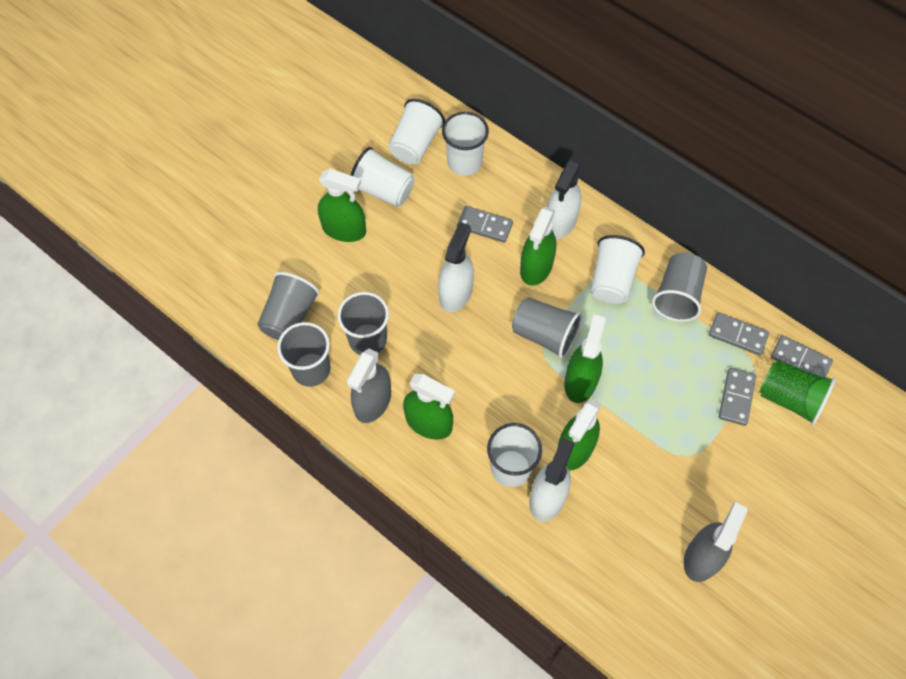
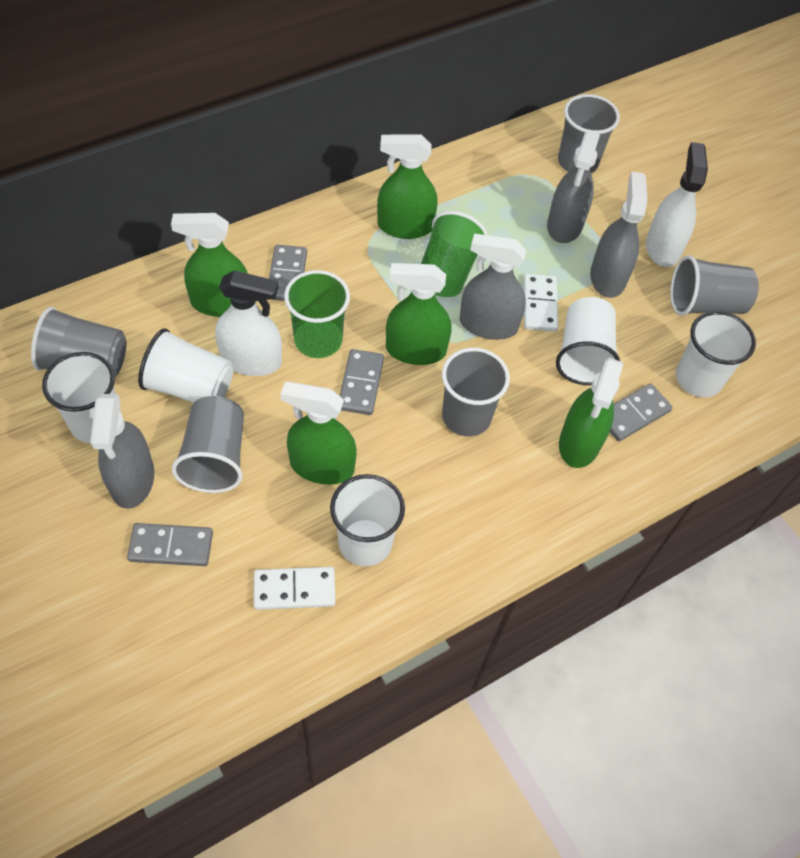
green cup: 1 -> 2
grey spray bottle: 2 -> 4
white domino: 0 -> 2
white spray bottle: 3 -> 2

